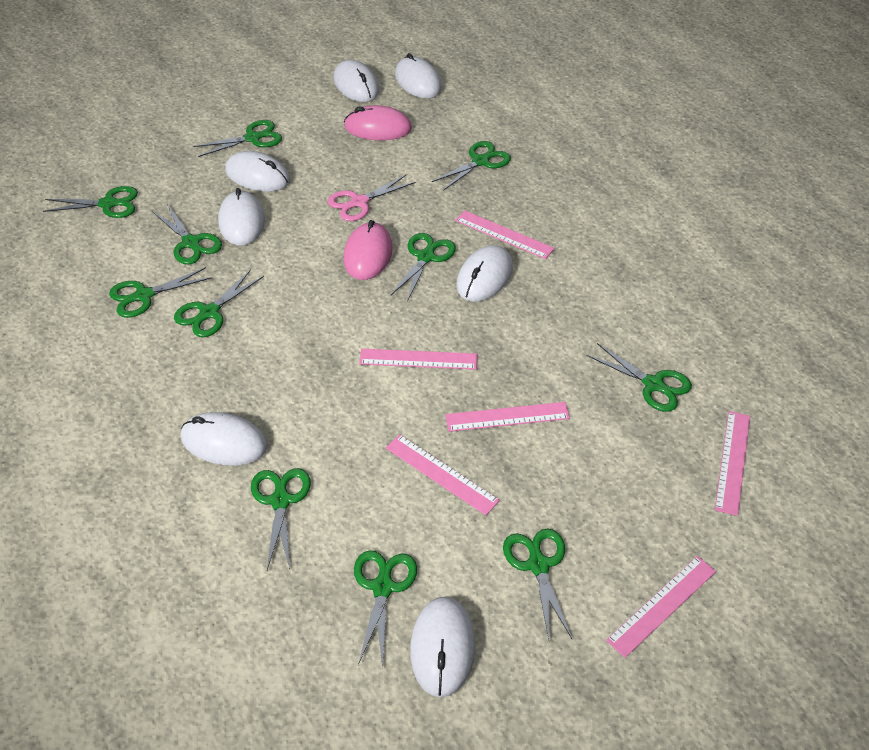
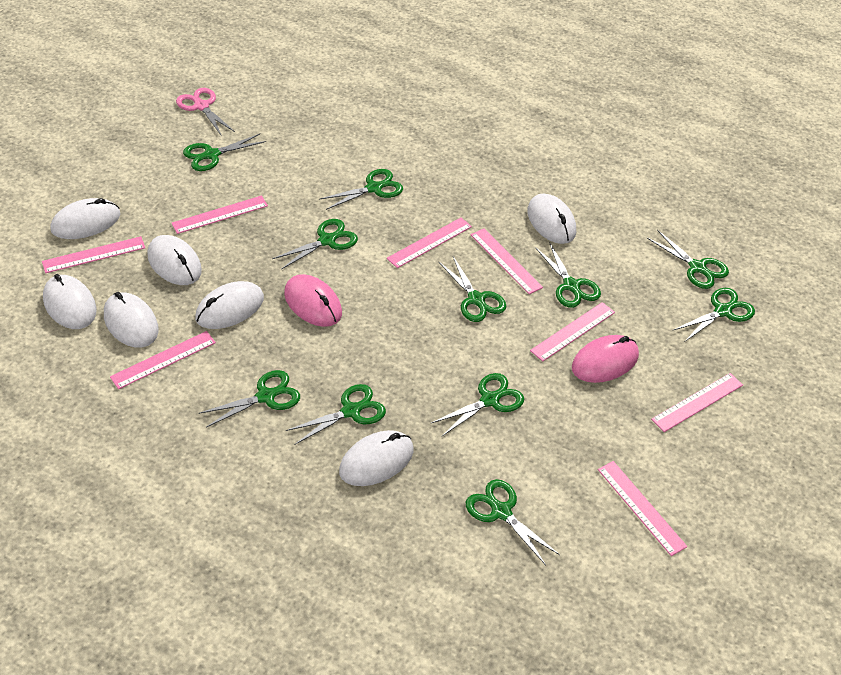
pink ruler: 6 -> 8

